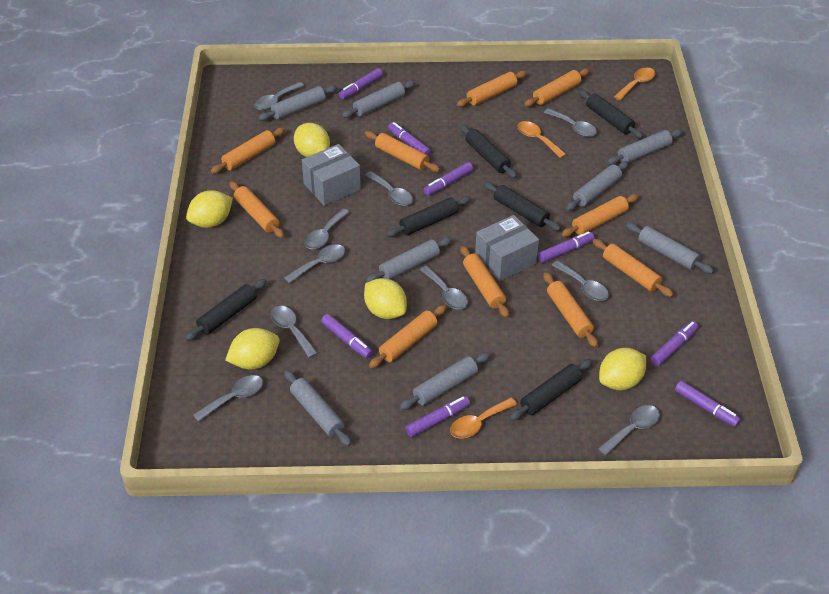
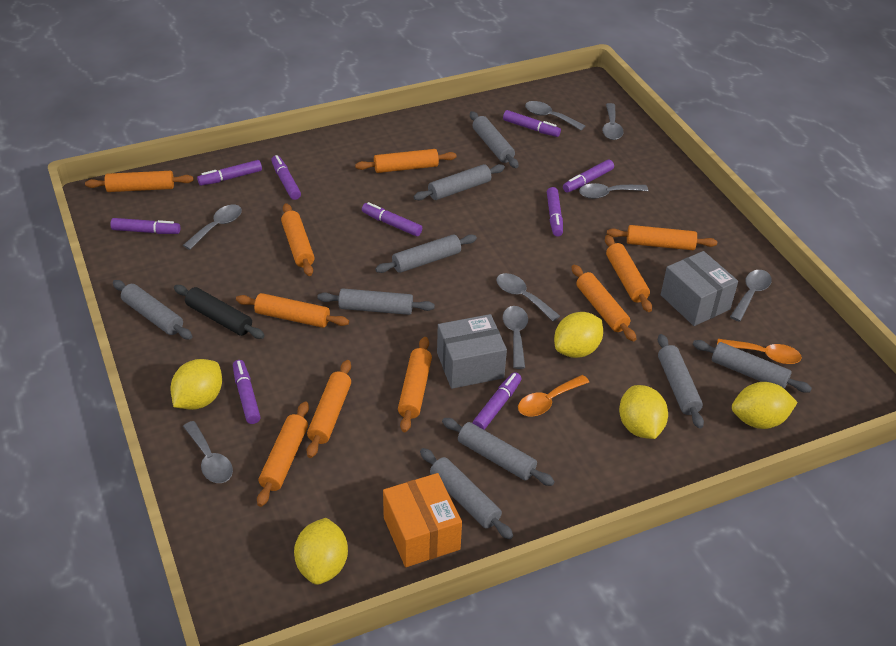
black rolling pin: 6 -> 1
grey rolling pin: 8 -> 9
grey spoon: 10 -> 8
orange box: 0 -> 1
orange spoon: 3 -> 2
purple marker: 8 -> 9

